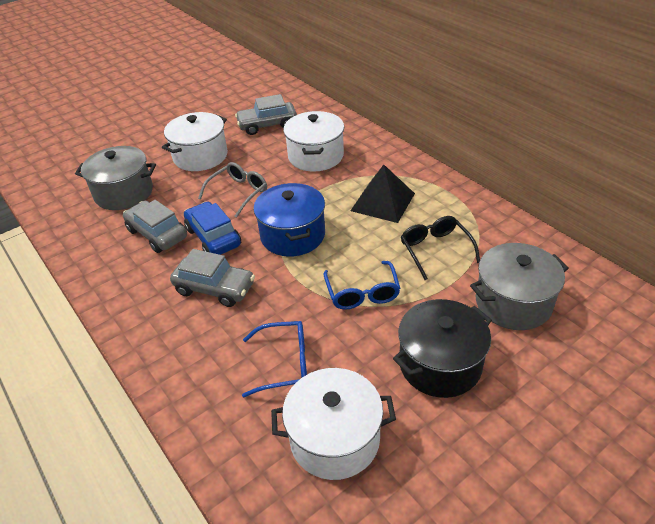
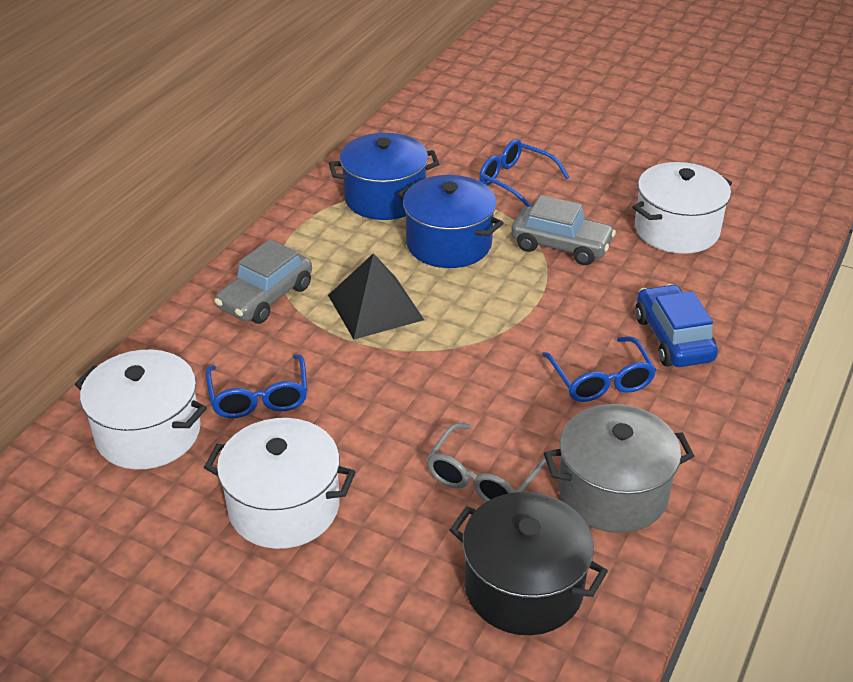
black glasses: 1 -> 0
blue glasses: 2 -> 3
blue pot: 1 -> 2
grey car: 3 -> 2
grey pot: 2 -> 1

